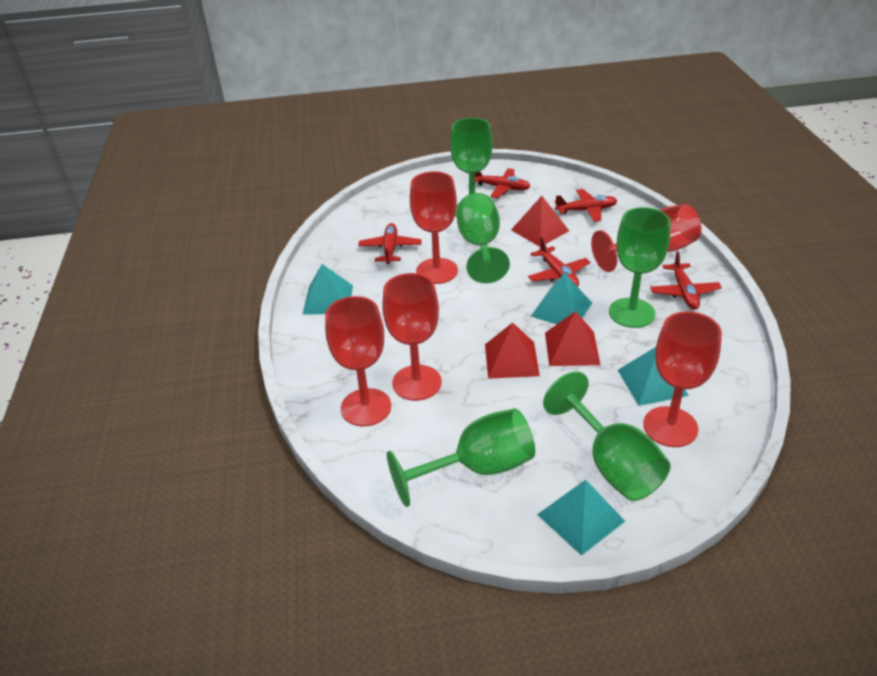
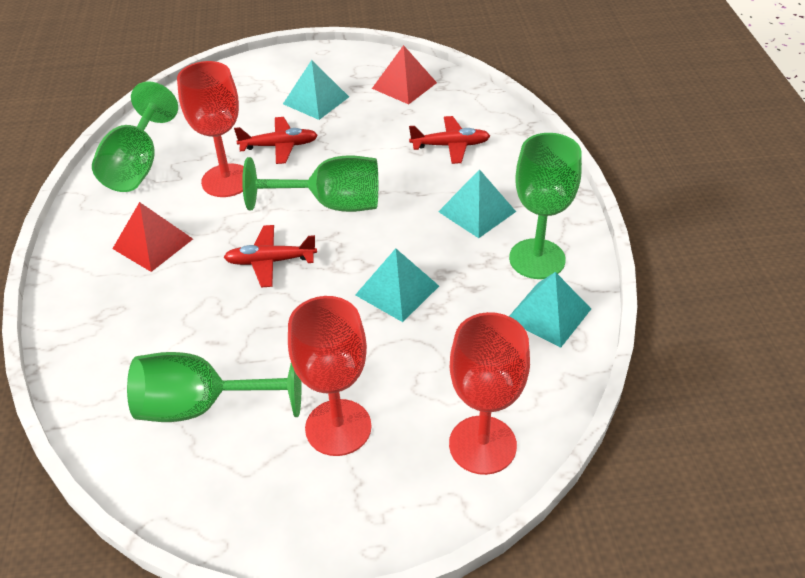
green goblet: 5 -> 4
red goblet: 5 -> 3
red plane: 5 -> 3
red pyramid: 3 -> 2

